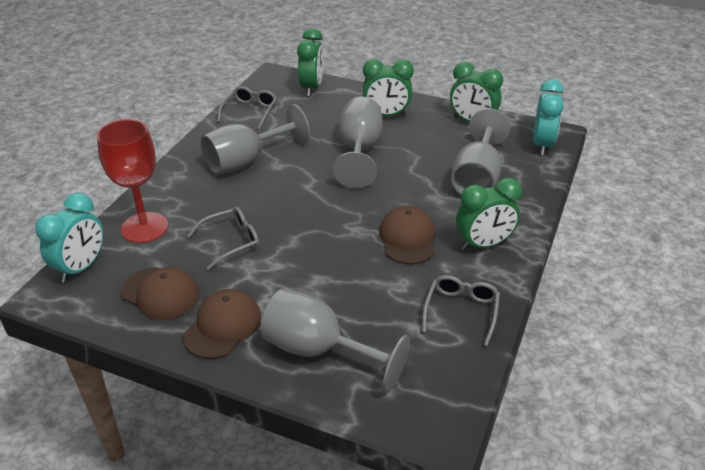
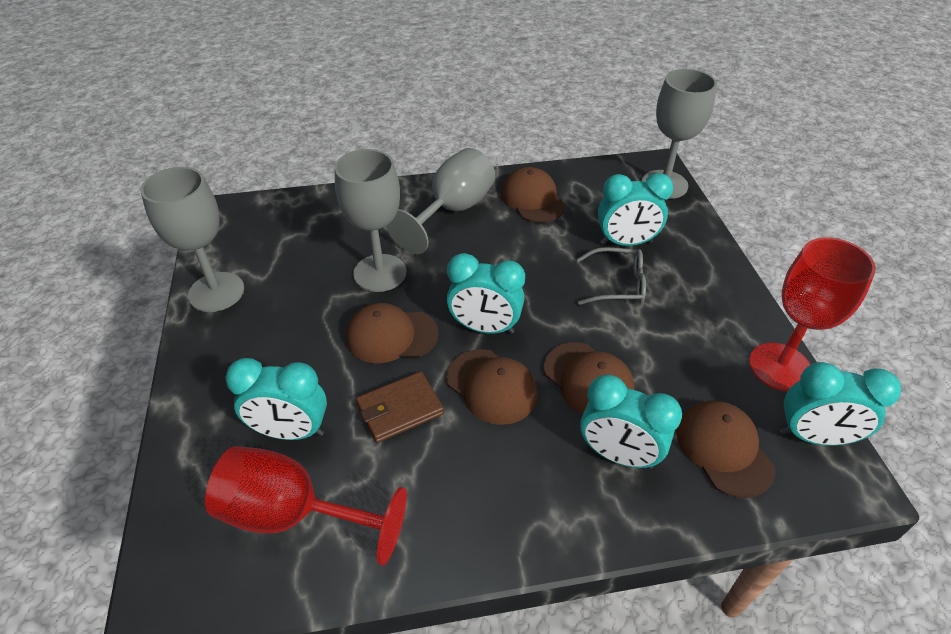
brown cap: 3 -> 5
brown wallet: 0 -> 1
green clock: 4 -> 0
grey glasses: 3 -> 1
red goblet: 1 -> 2
turquoise clock: 2 -> 5

